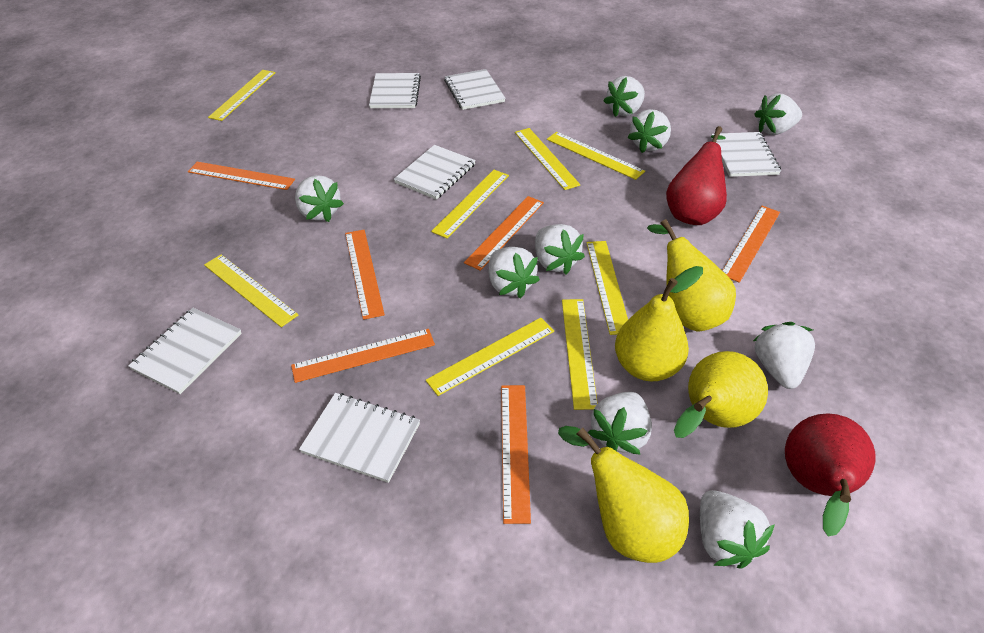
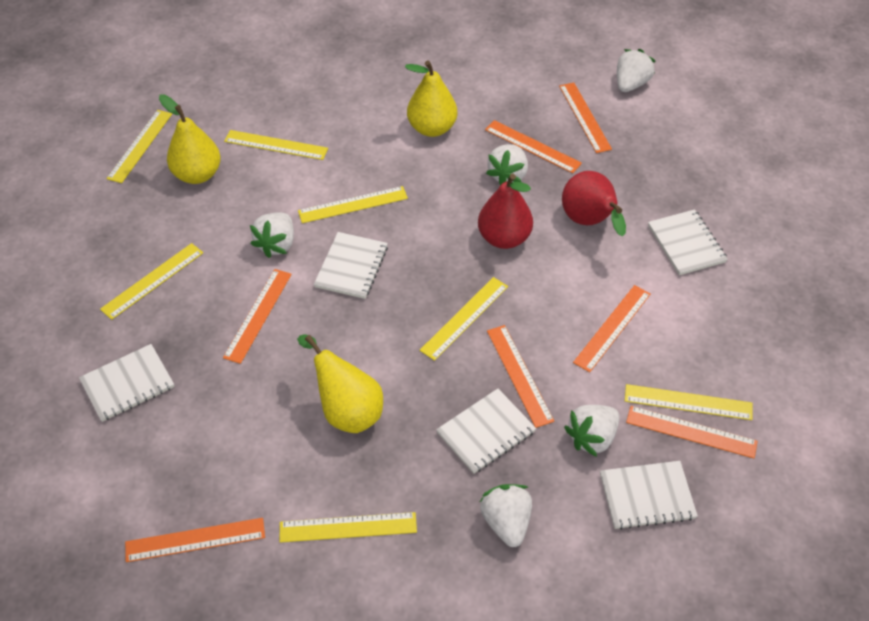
orange ruler: 6 -> 7
white notebook: 6 -> 5
white strawberry: 9 -> 5
yellow pear: 4 -> 3
yellow ruler: 8 -> 7

